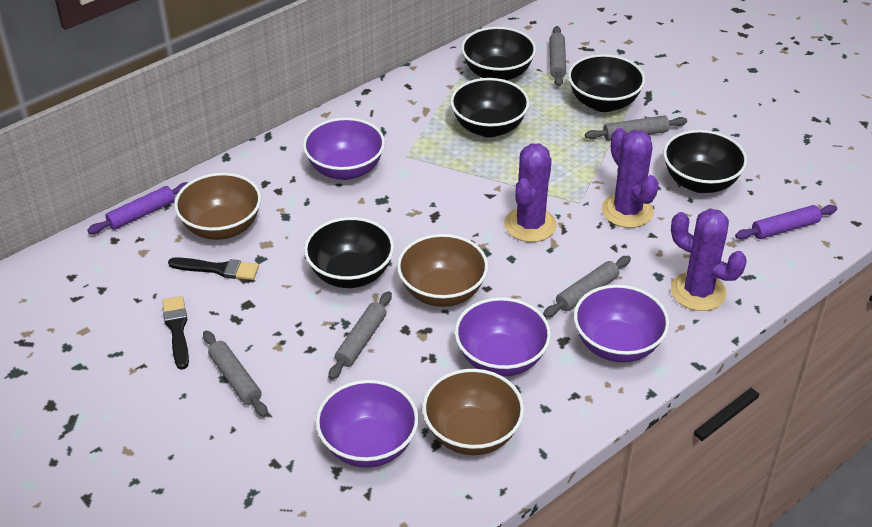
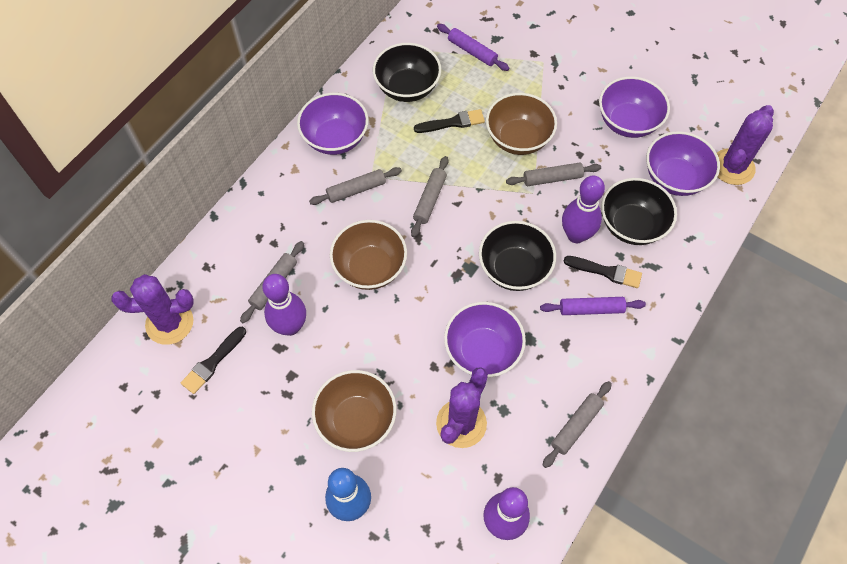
black bowl: 5 -> 3
black brush: 2 -> 3
blue bowling pin: 0 -> 1
purple bowling pin: 0 -> 3

